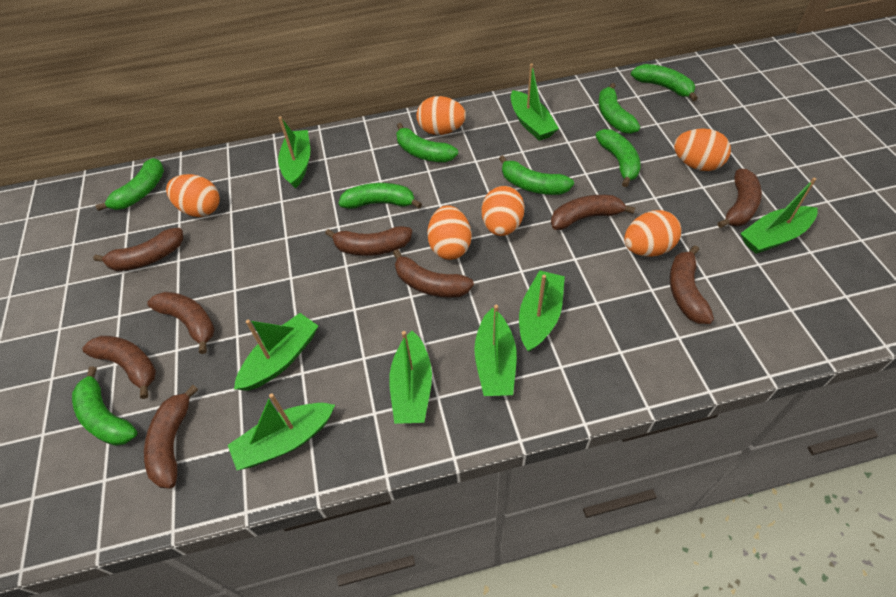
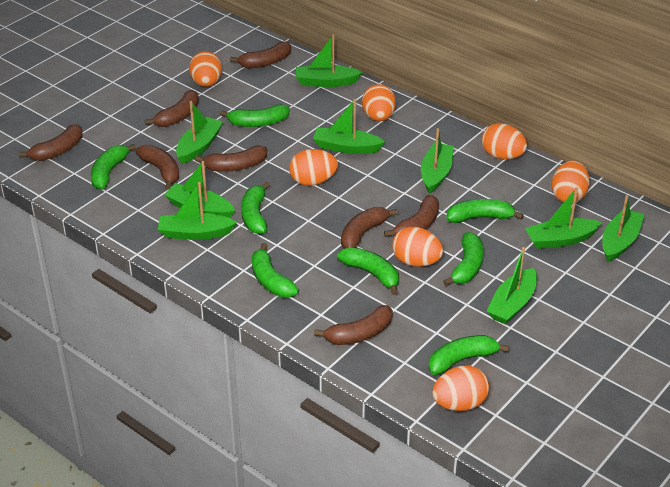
brown banana: 9 -> 8
green boat: 8 -> 9
orange egg: 6 -> 7

